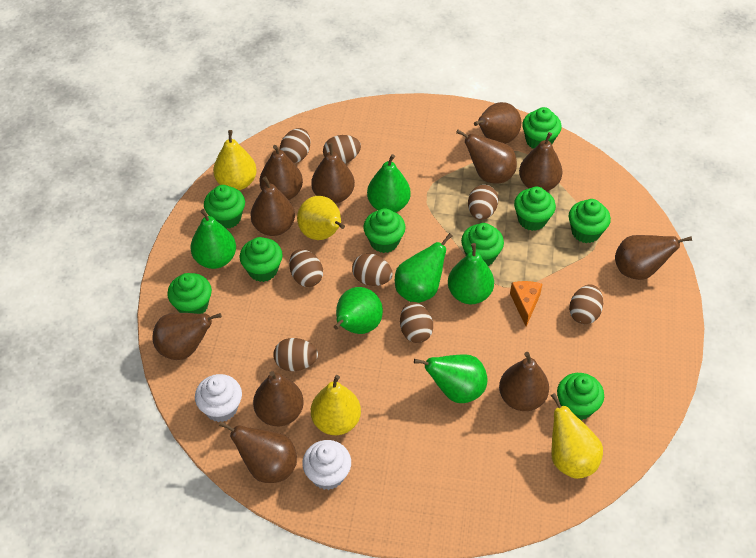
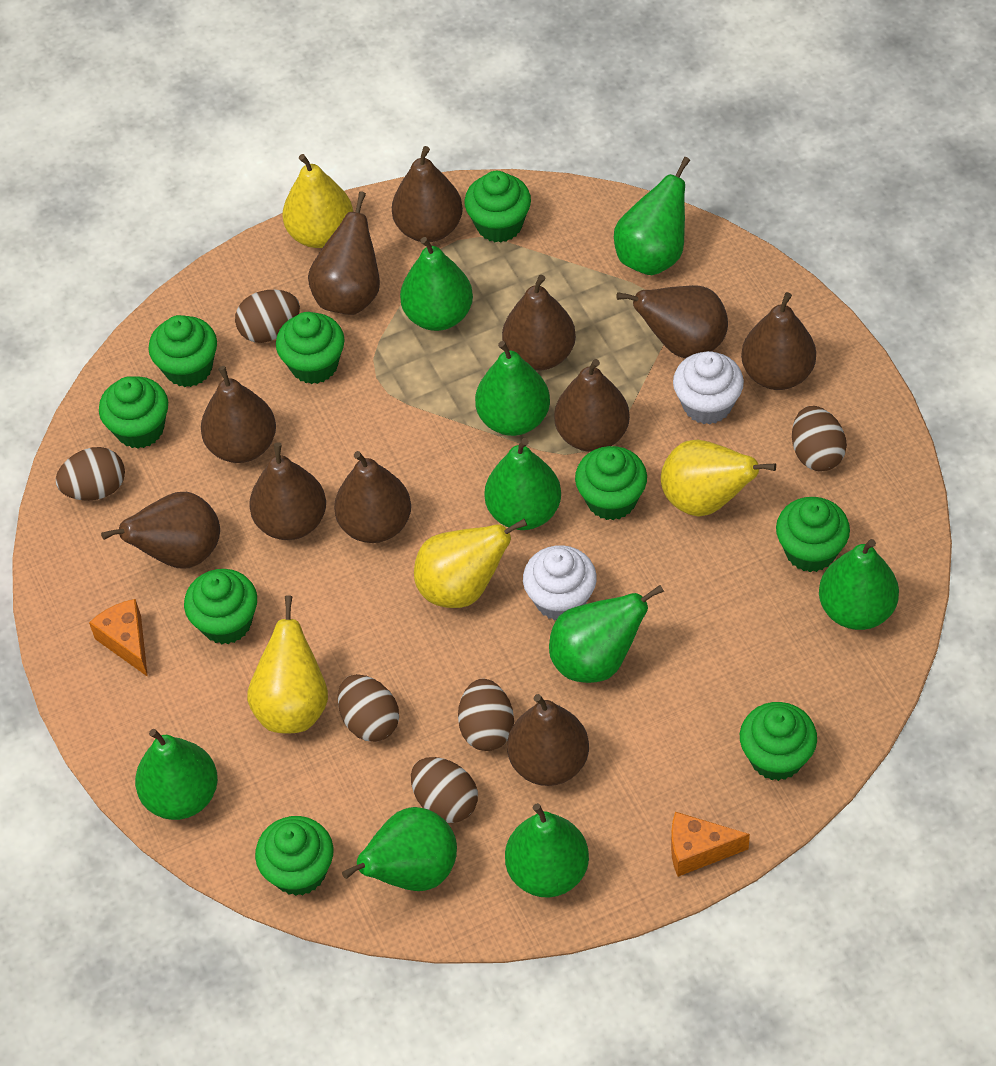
brown egg: 8 -> 6
green pear: 6 -> 9
orange cheese: 1 -> 2

